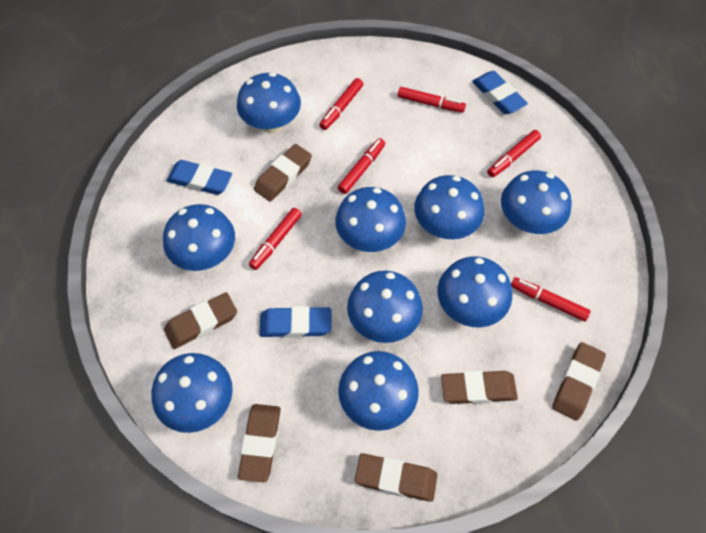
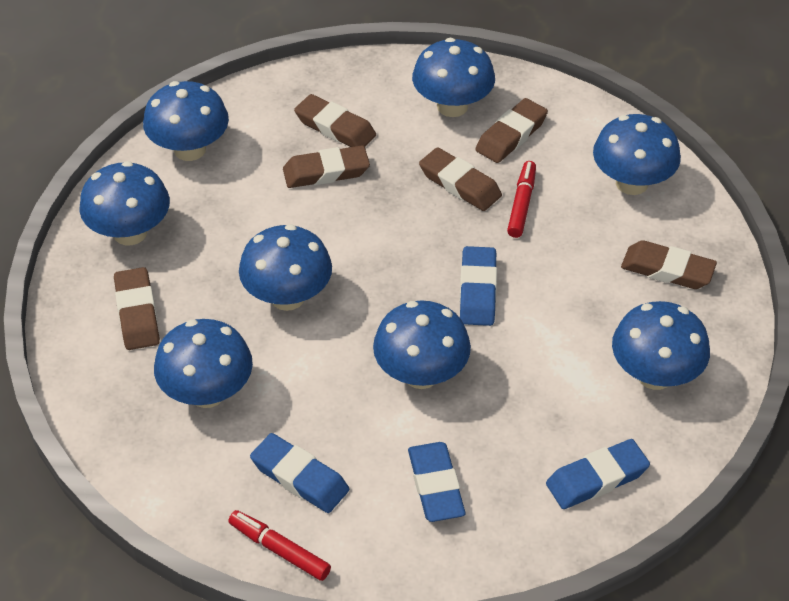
blue eraser: 3 -> 4
blue mushroom: 9 -> 8
red marker: 6 -> 2

